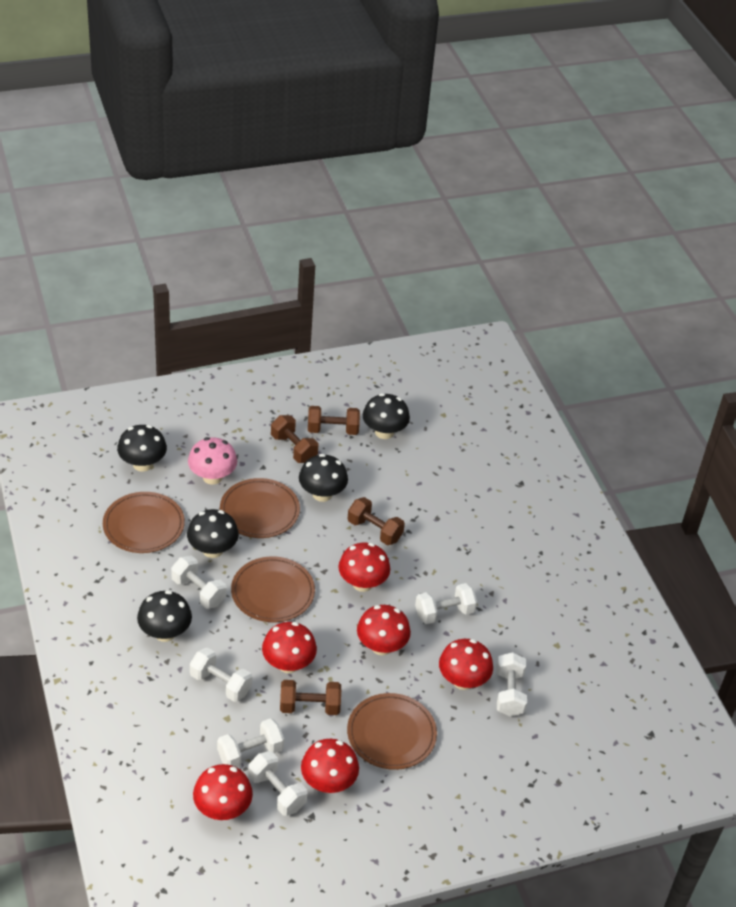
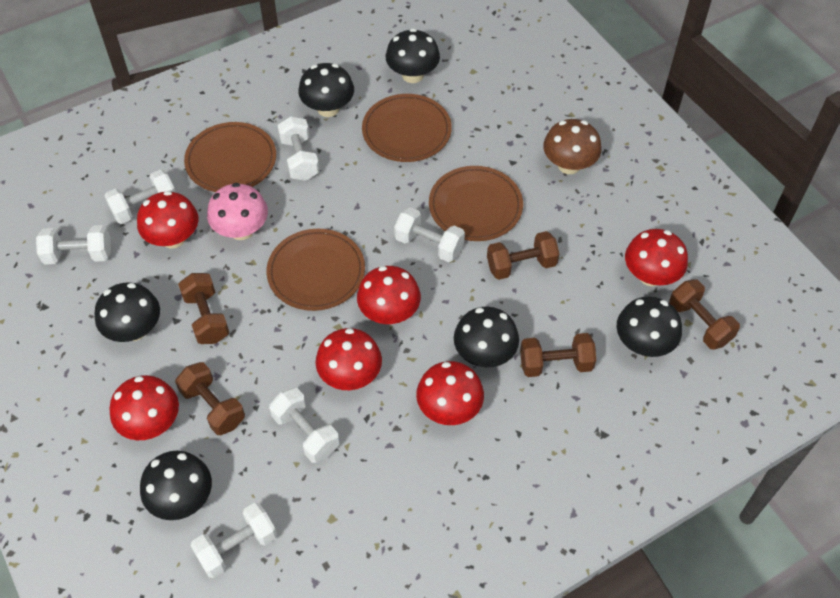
black mushroom: 5 -> 6
brown dumbbell: 4 -> 5
brown mushroom: 0 -> 1

